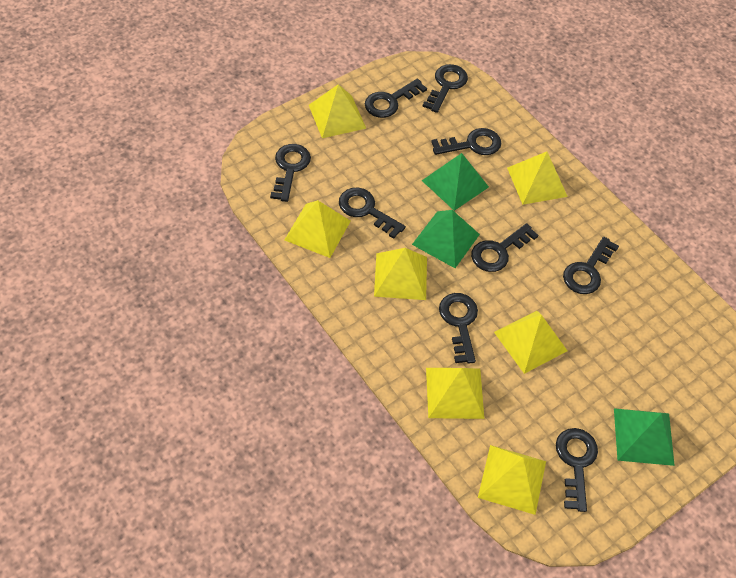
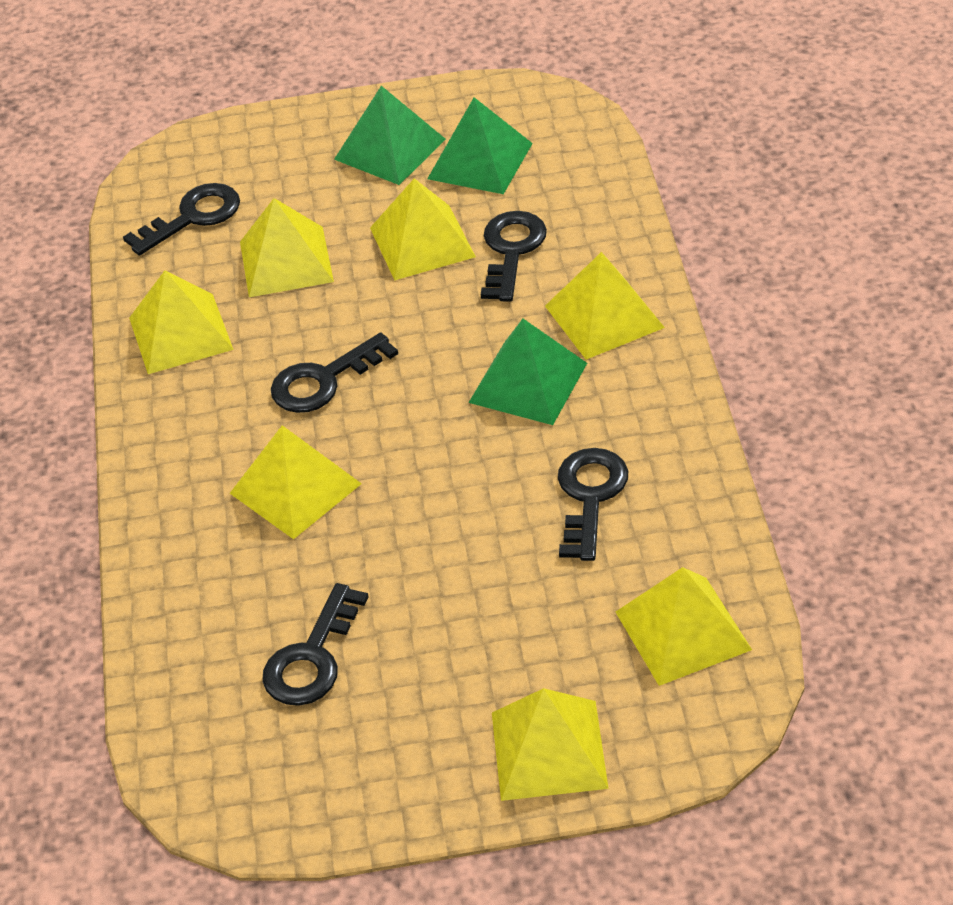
black key: 9 -> 5

